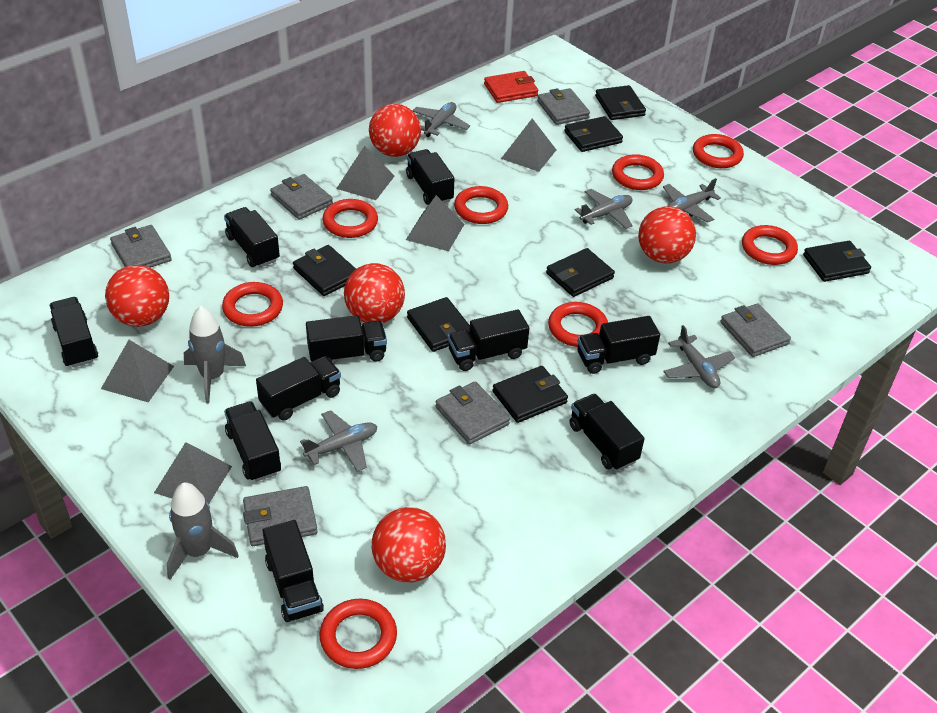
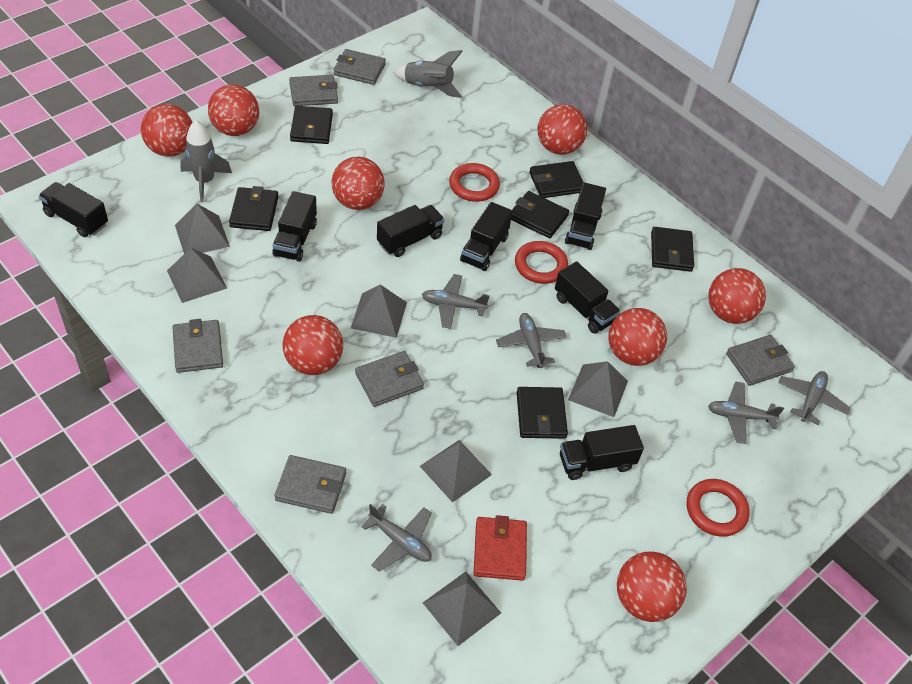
black truck: 10 -> 7
black wallet: 7 -> 6
grey pyramid: 5 -> 6
red ball: 5 -> 8
red ring: 8 -> 3

